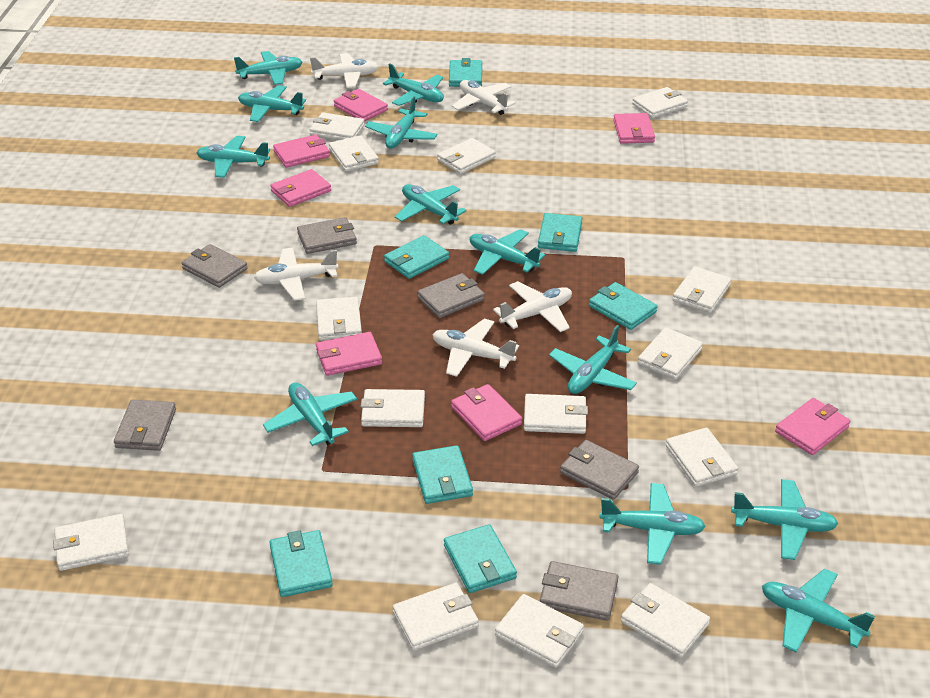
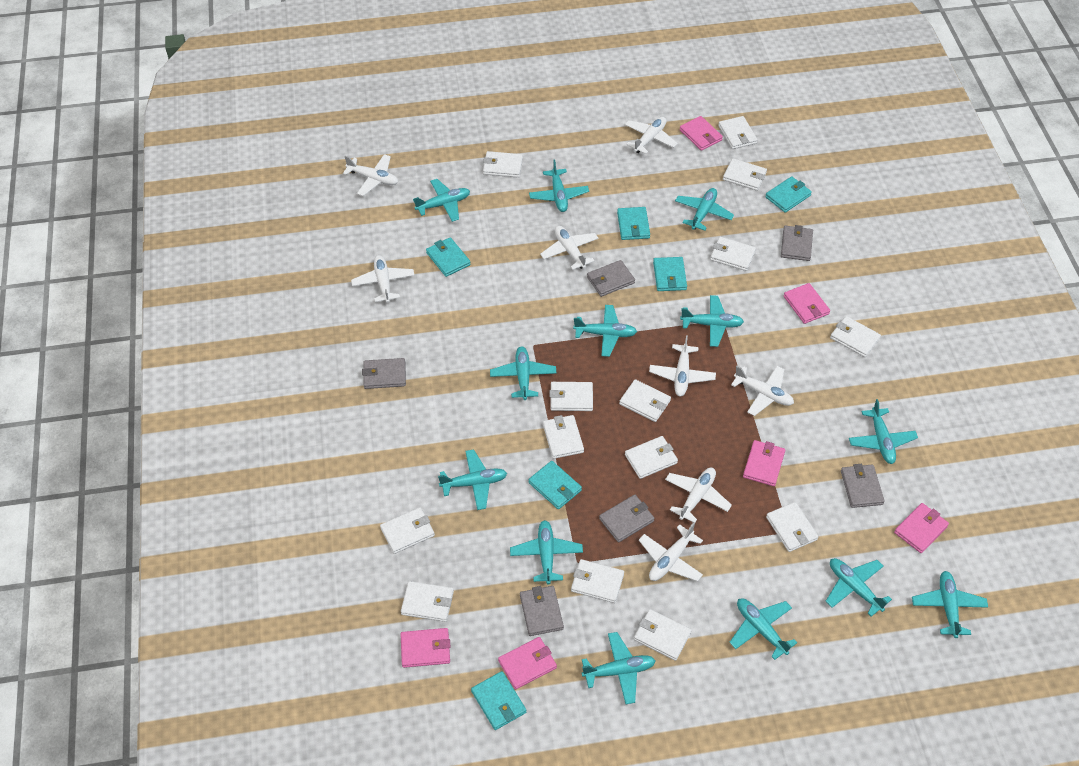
pink wallet: 7 -> 6
turquoise plane: 12 -> 13
turquoise wallet: 7 -> 6
white plane: 5 -> 8

